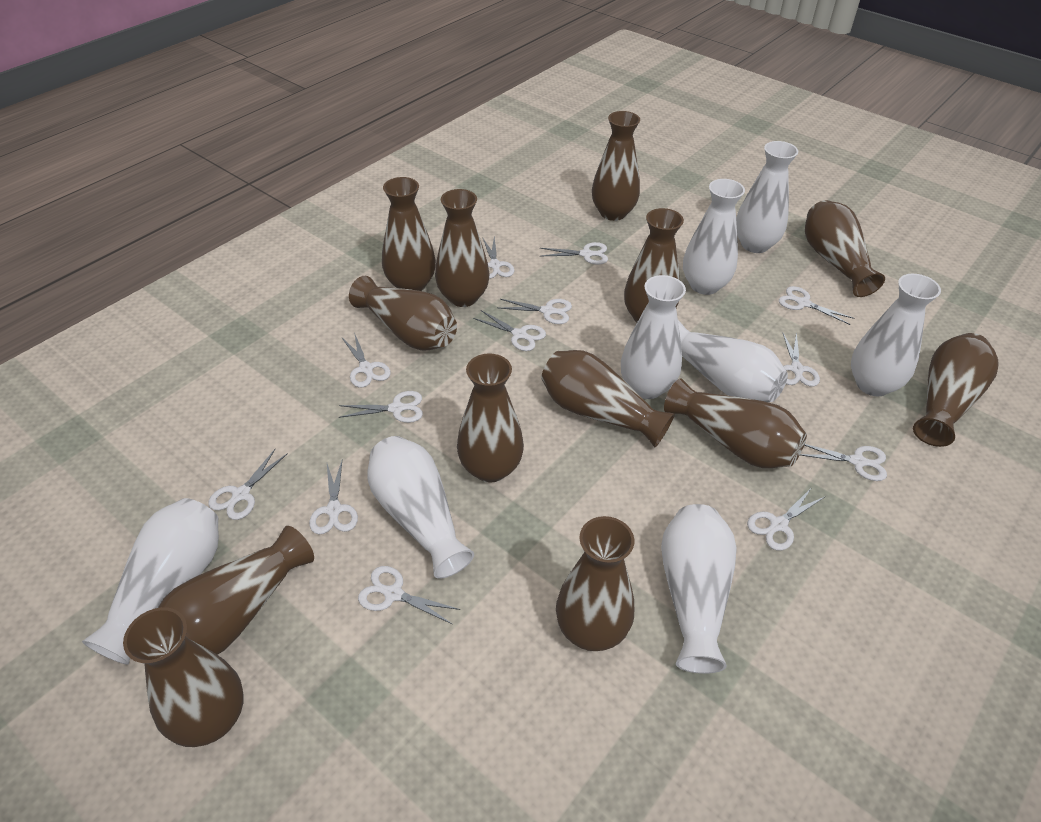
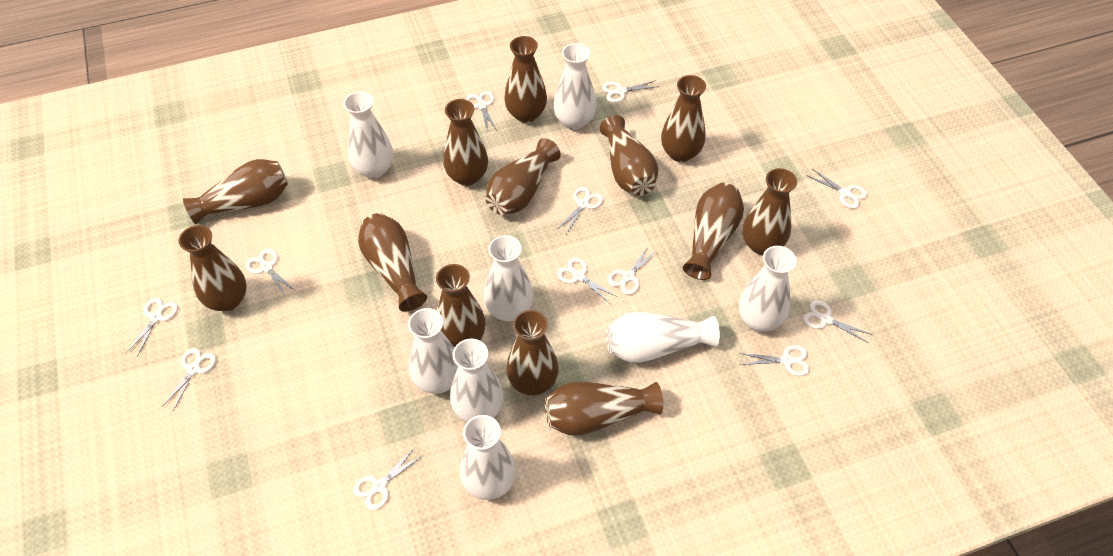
white scissors: 13 -> 12

